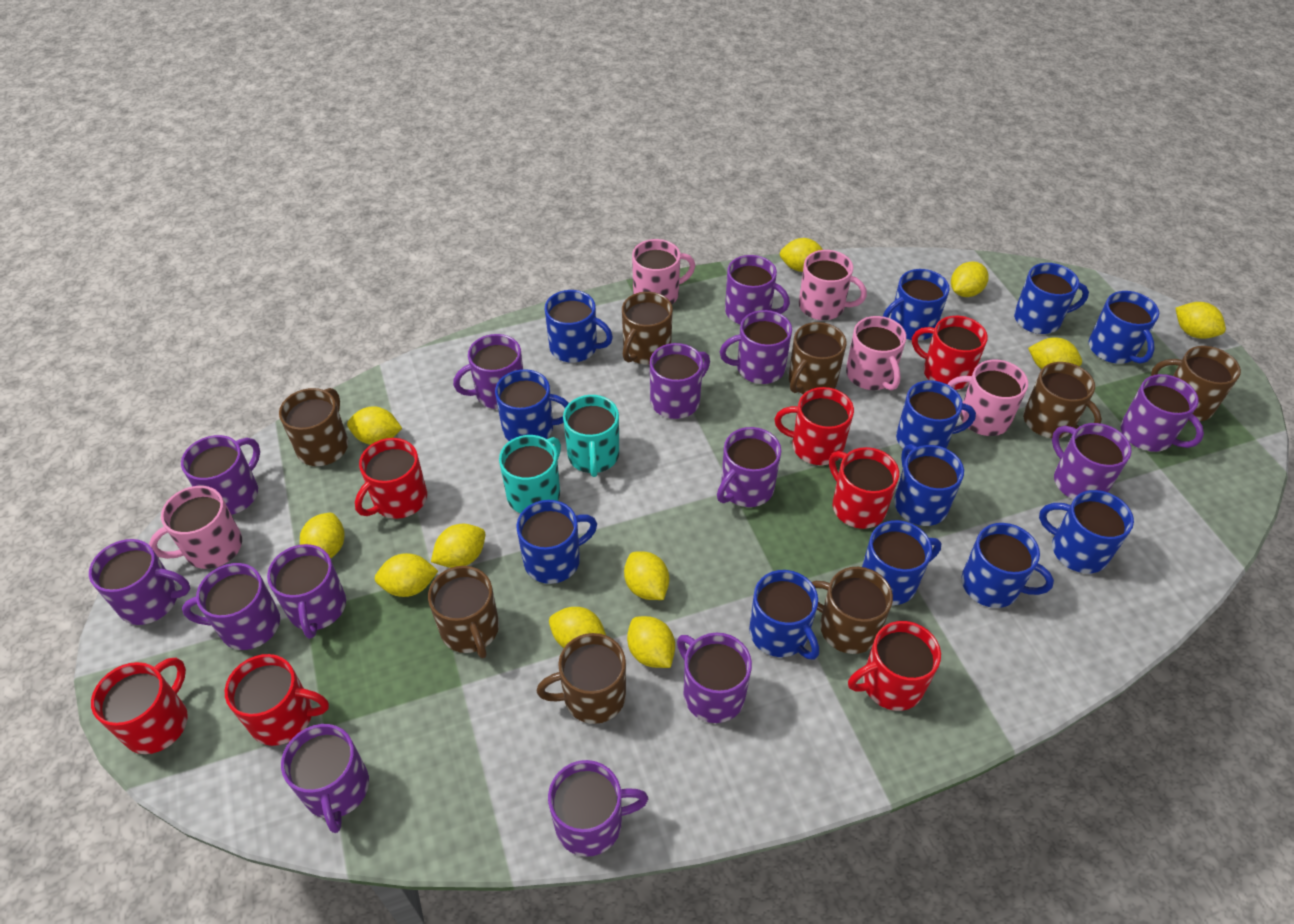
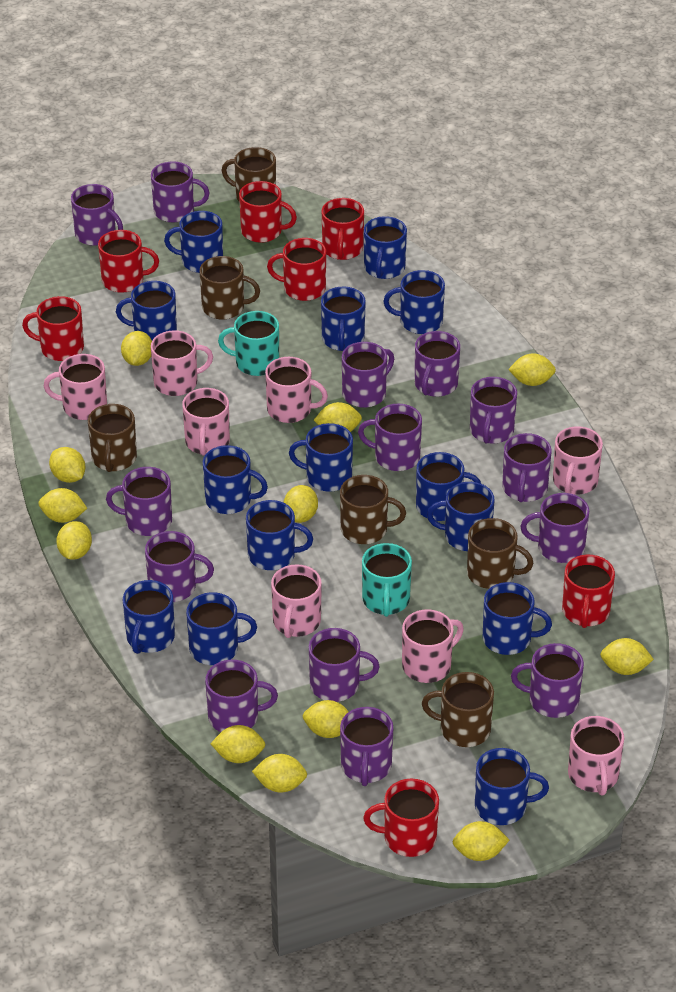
blue mug: 12 -> 14
brown mug: 8 -> 6
pink mug: 5 -> 8
yellow lemon: 11 -> 12

